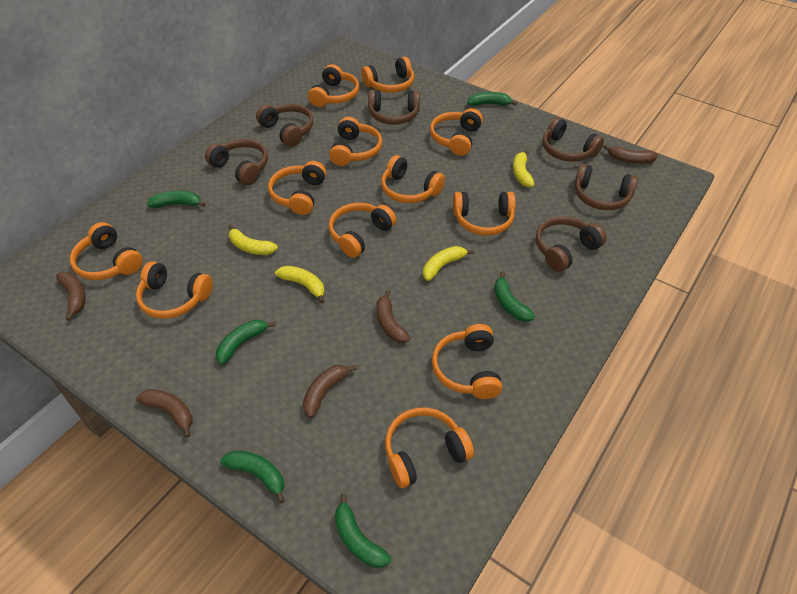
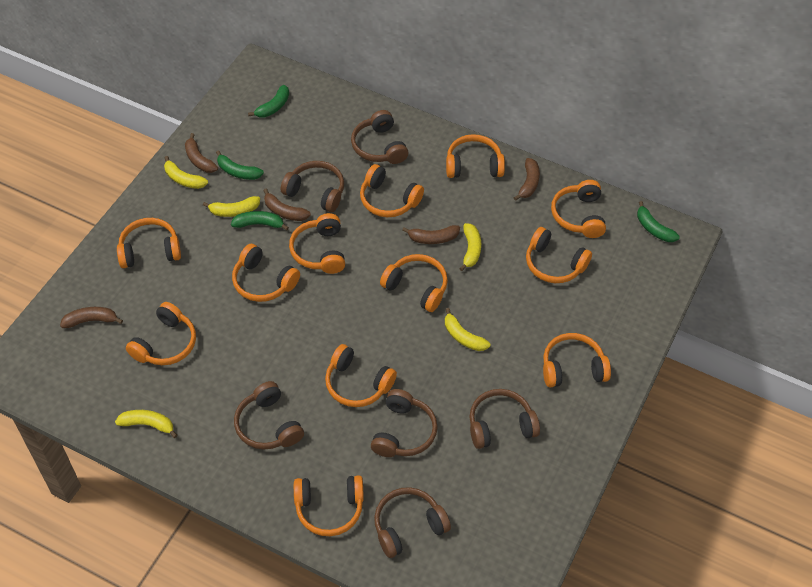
green banana: 6 -> 4
yellow banana: 4 -> 5

